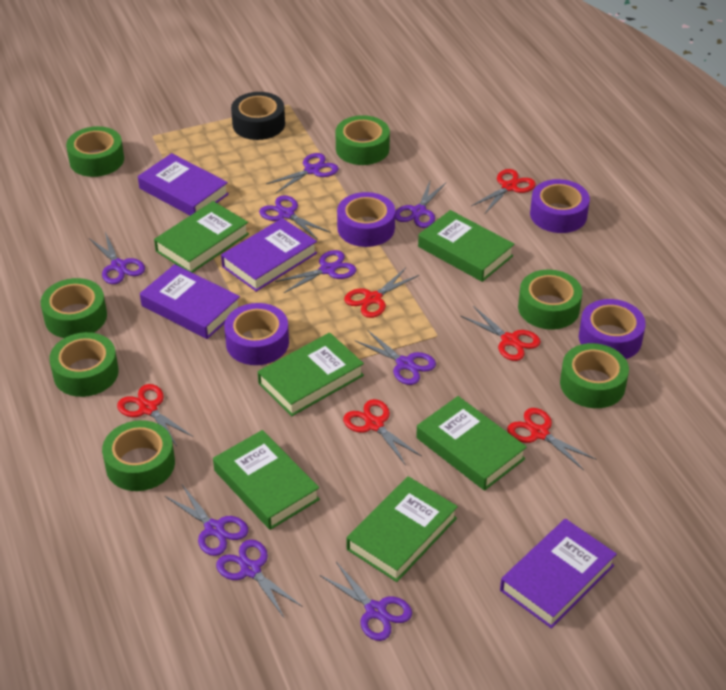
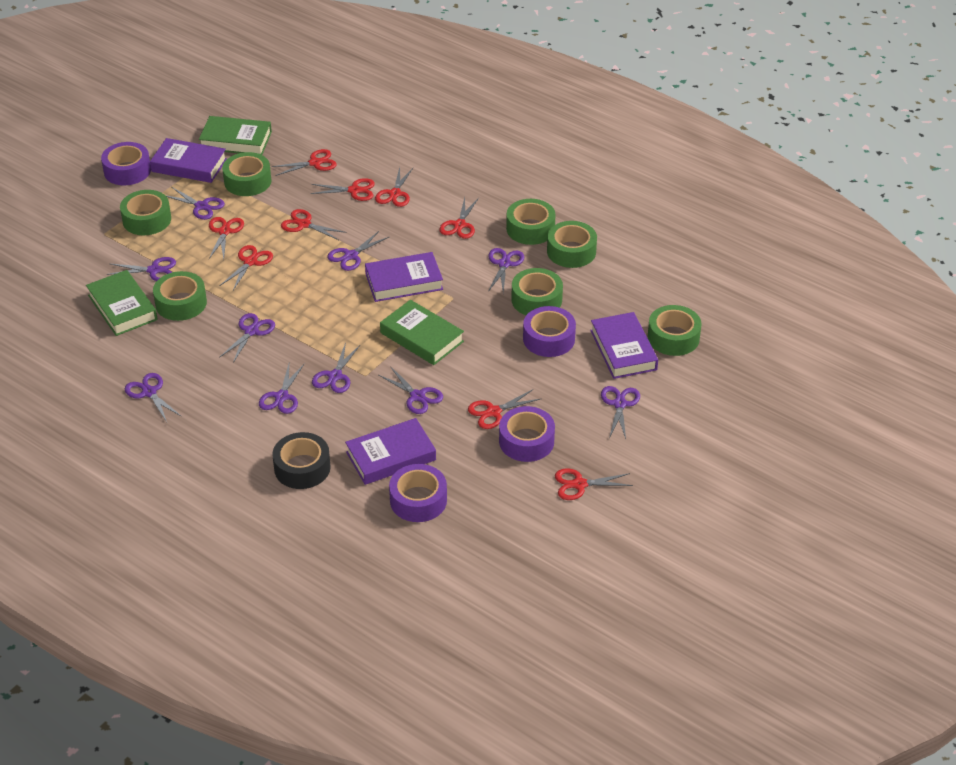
green book: 6 -> 3
purple scissors: 9 -> 10
red scissors: 6 -> 9

